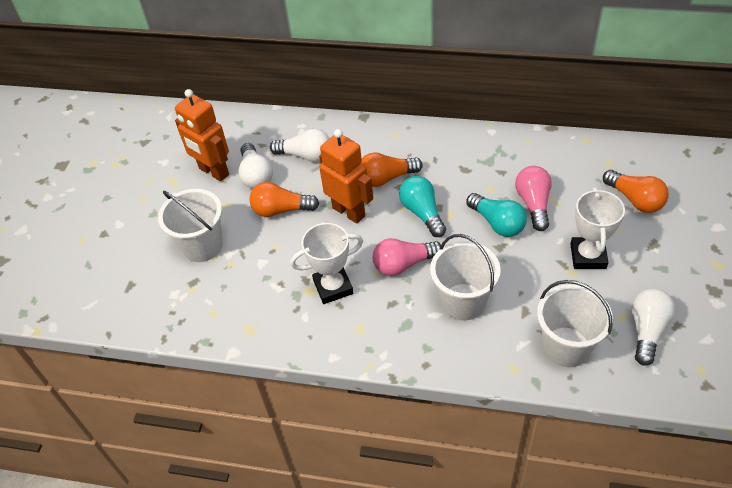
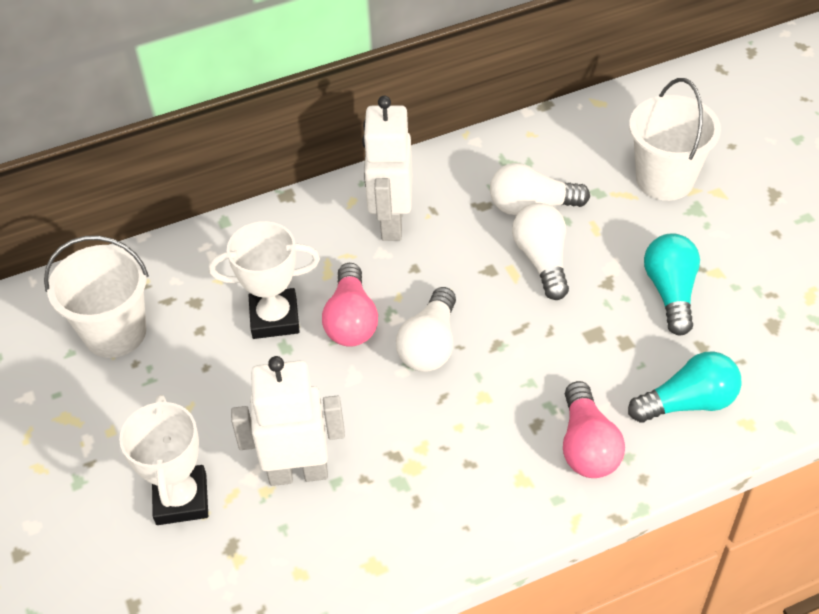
orange light bulb: 3 -> 0
orange robot: 2 -> 0
white bucket: 3 -> 2
white robot: 0 -> 2

